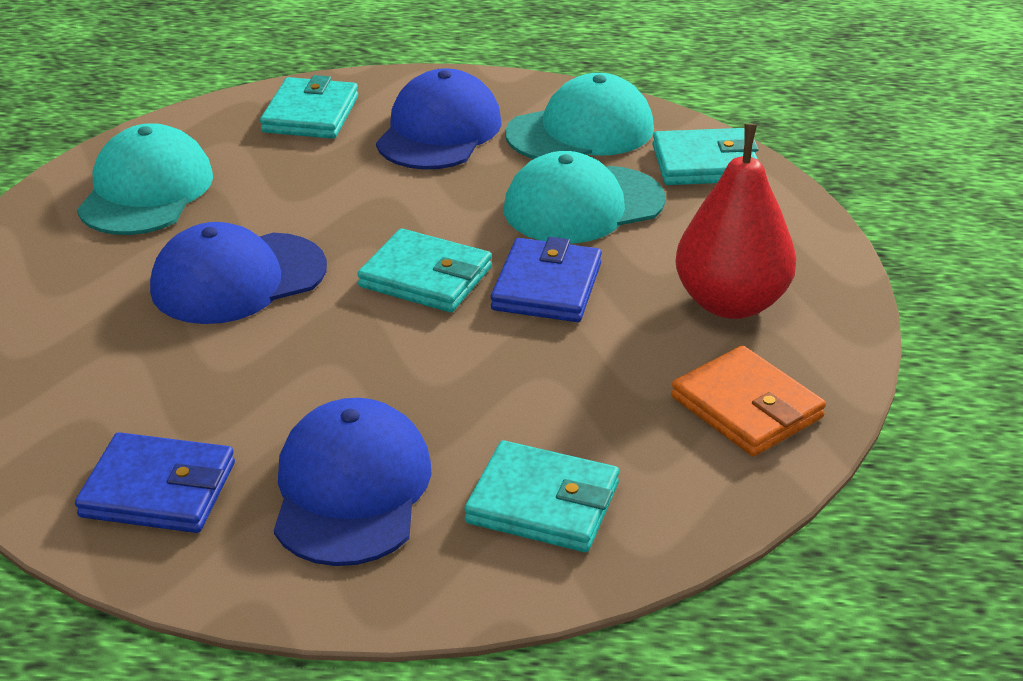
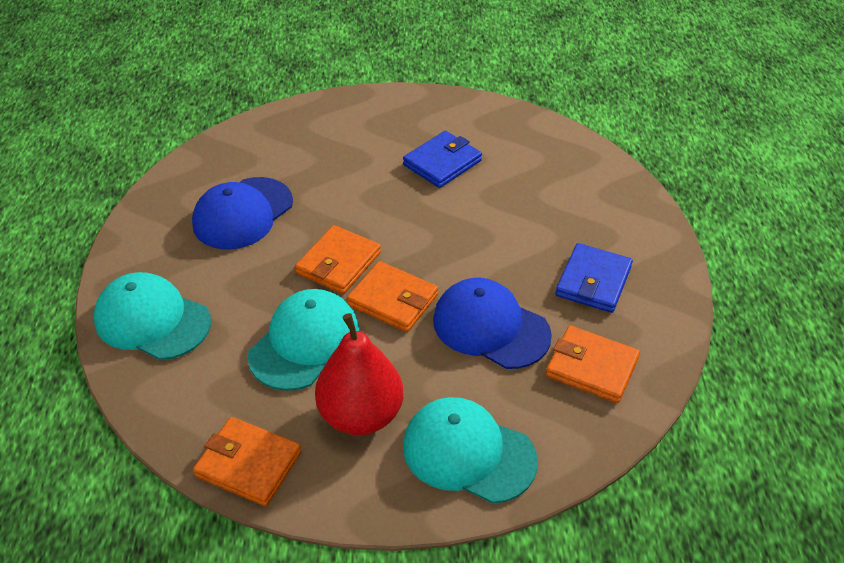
blue cap: 3 -> 2
orange wallet: 1 -> 4
turquoise wallet: 4 -> 0

